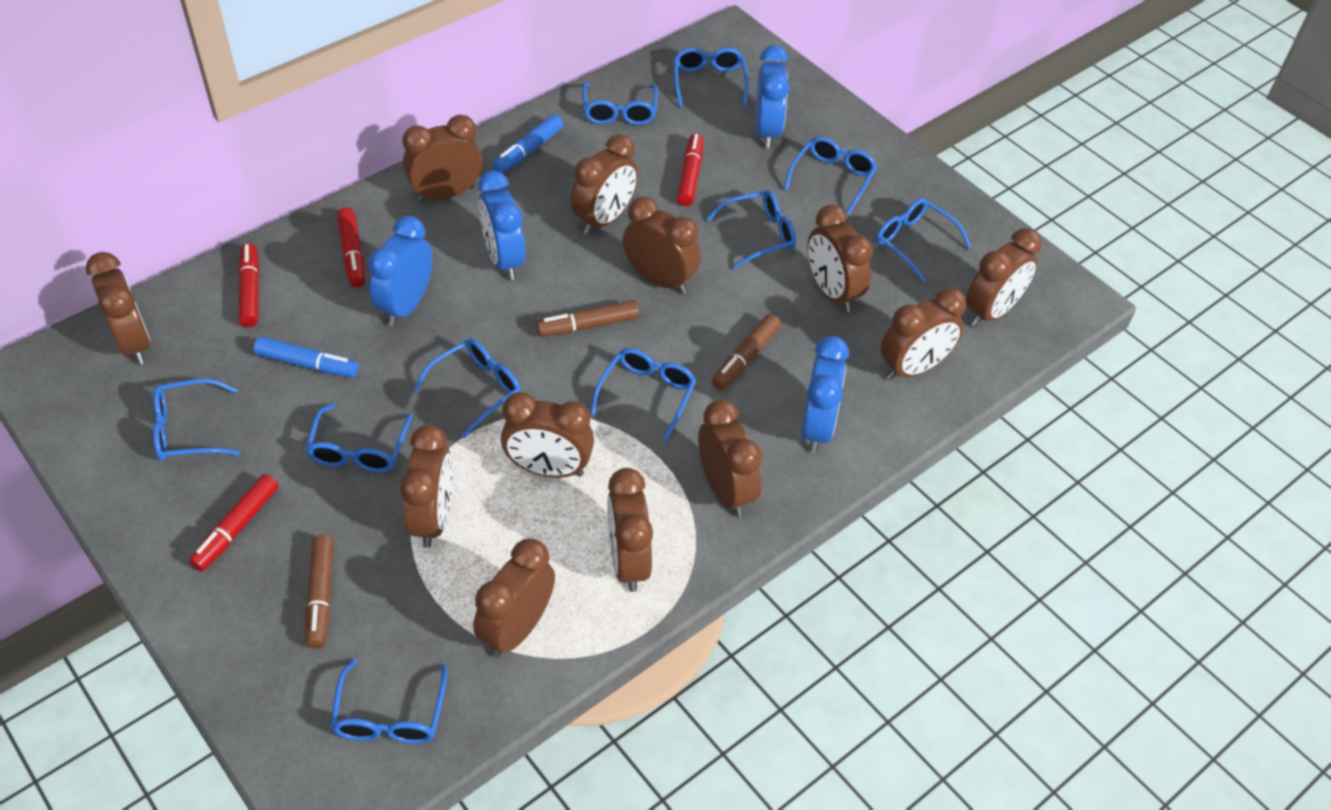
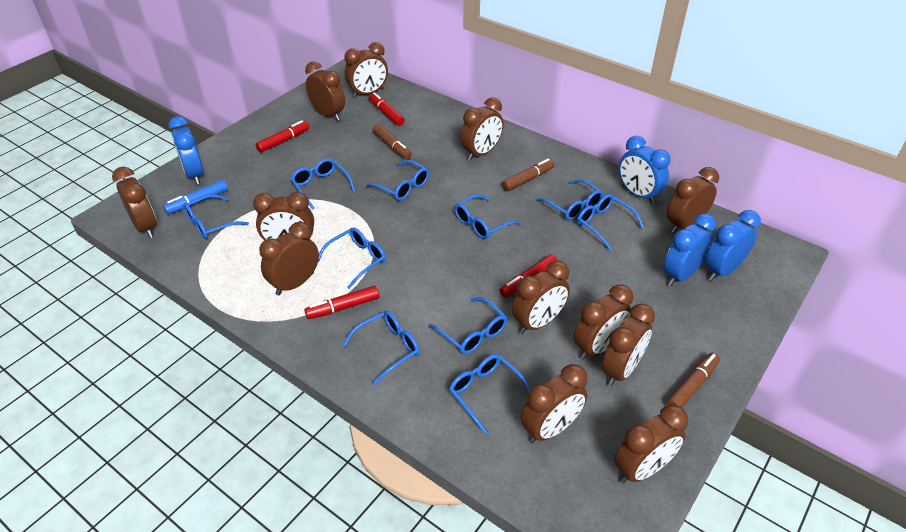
blue marker: 2 -> 1

